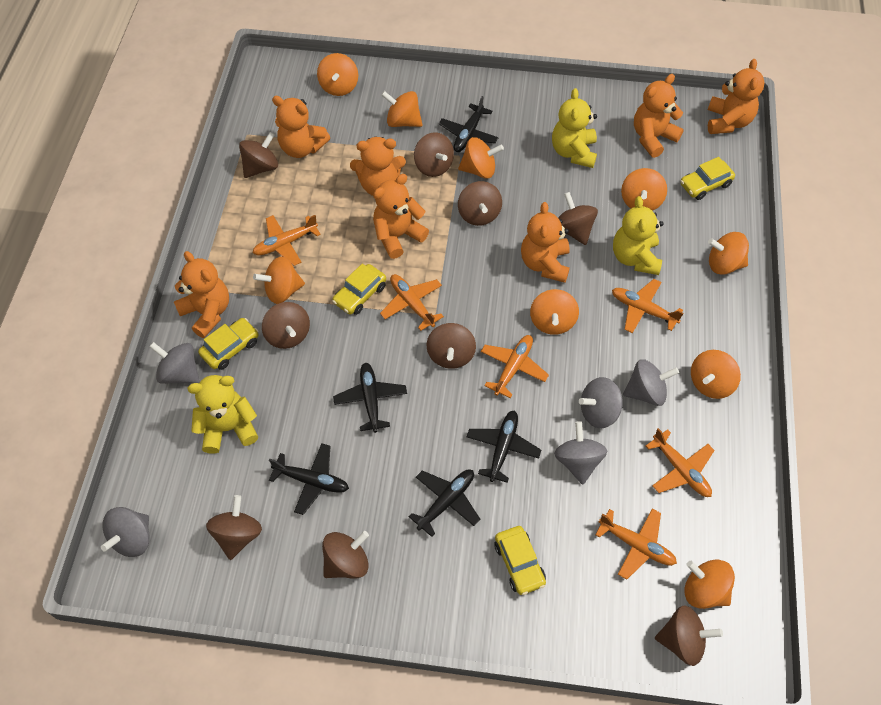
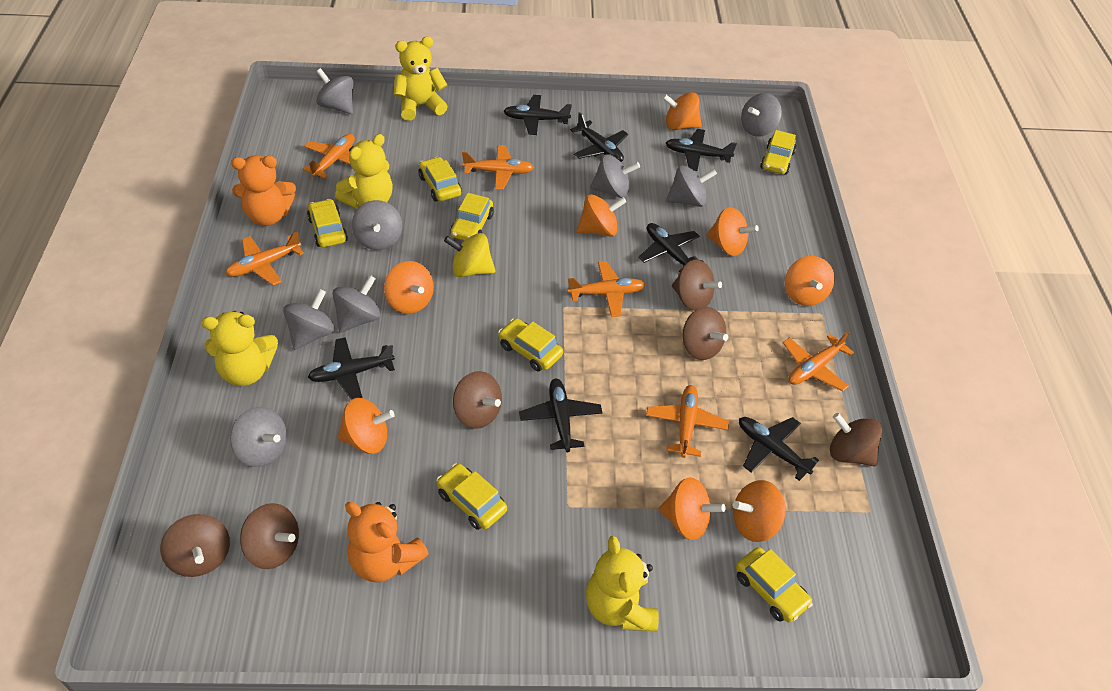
black plane: 5 -> 7
brown spinning top: 9 -> 6
grey spinning top: 5 -> 8
orange spinning top: 9 -> 8
orange teddy bear: 7 -> 2
yellow car: 4 -> 7
yellow spinning top: 0 -> 1
yellow teddy bear: 3 -> 4

